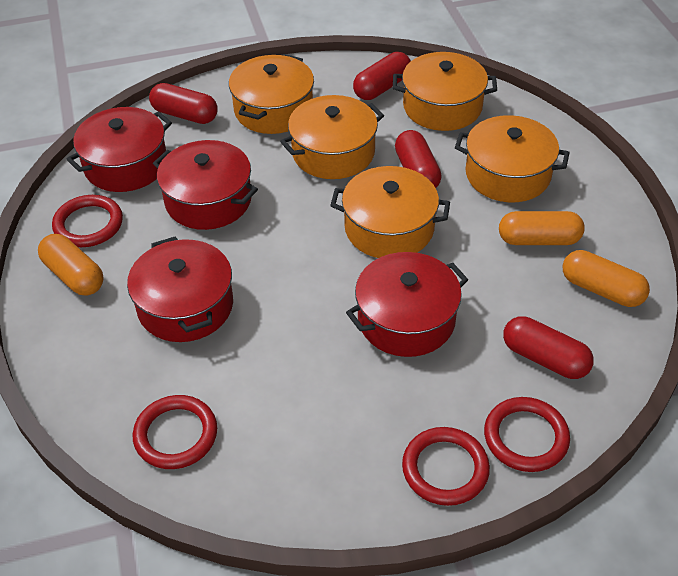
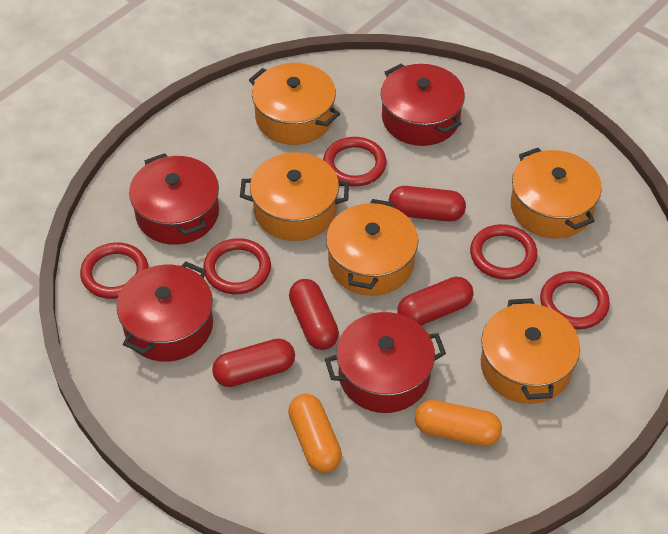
orange capsule: 3 -> 2
red ring: 4 -> 5

